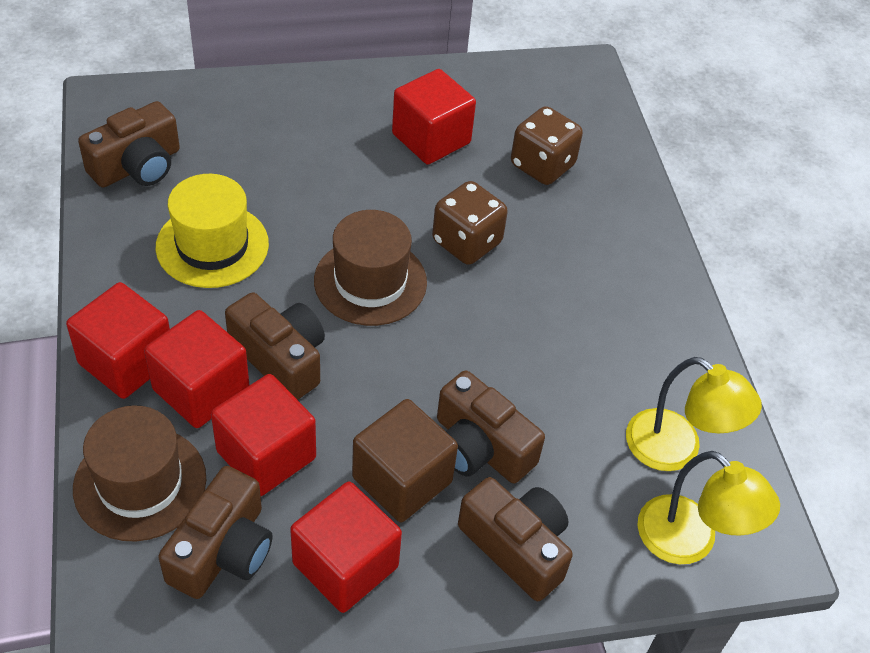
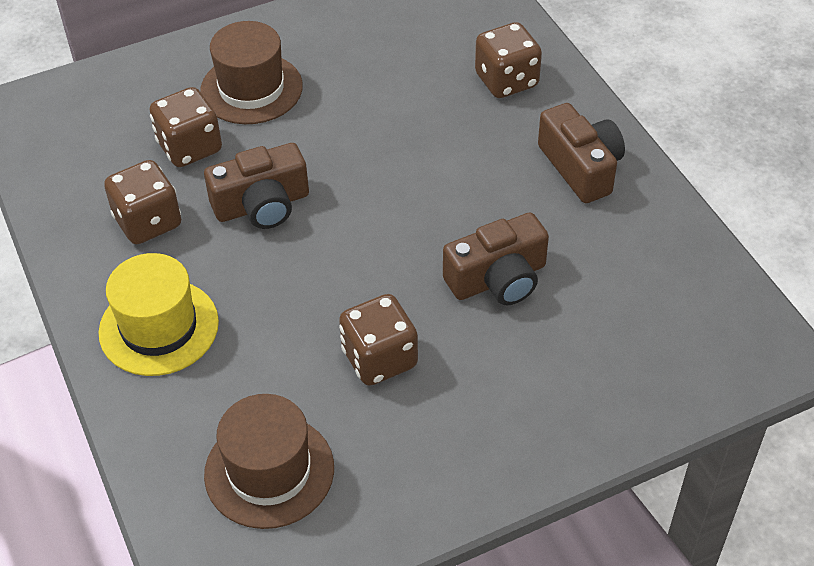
brown camera: 5 -> 3
brown cube: 1 -> 0
brown dice: 2 -> 4
red cube: 5 -> 0
yellow lamp: 2 -> 0

